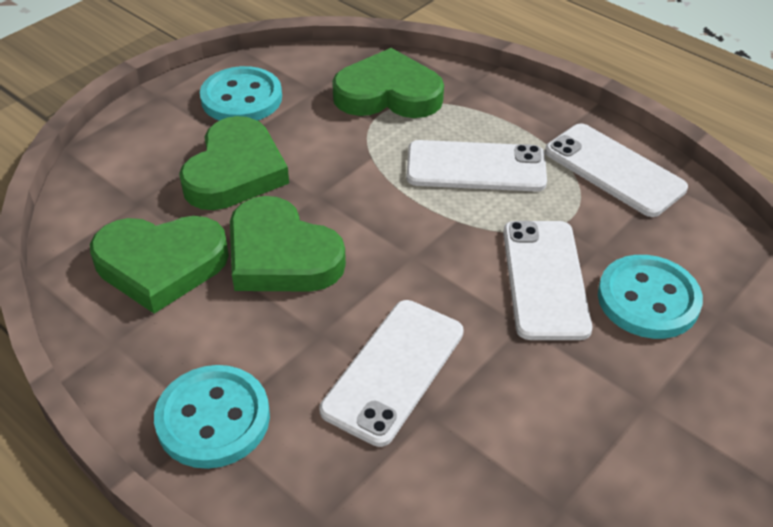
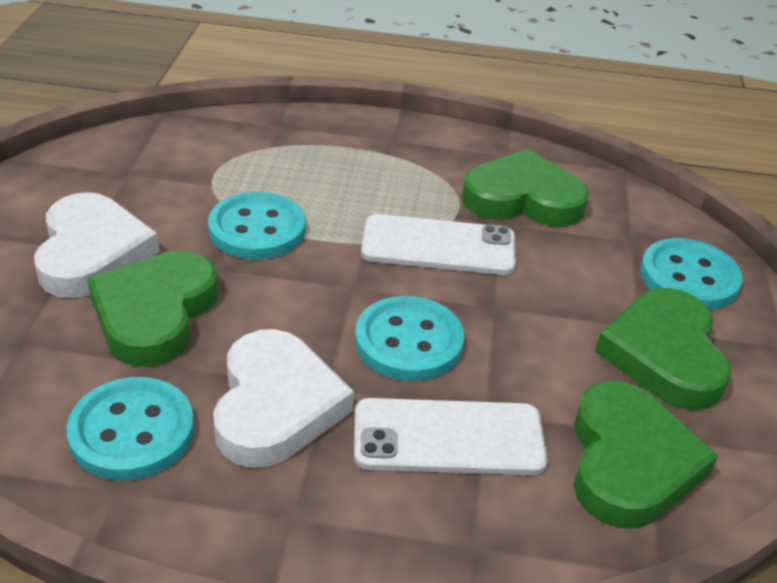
turquoise button: 3 -> 4
white heart: 0 -> 2
white phone: 4 -> 2

